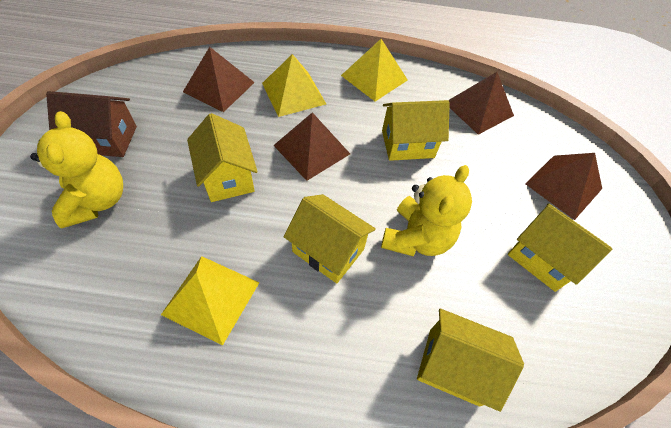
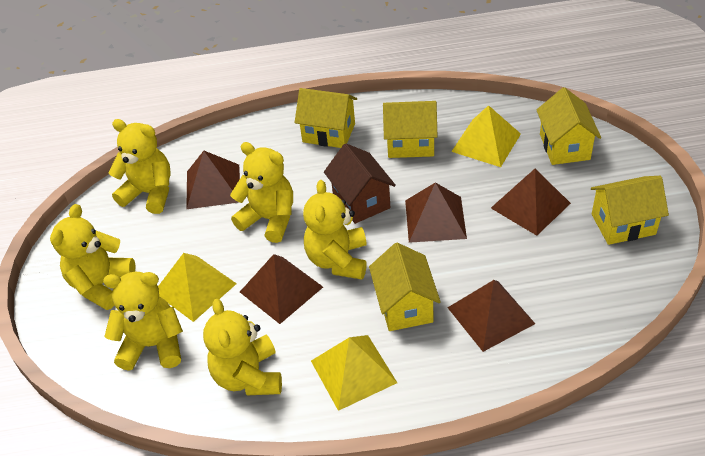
brown pyramid: 4 -> 5
yellow teddy bear: 2 -> 6

